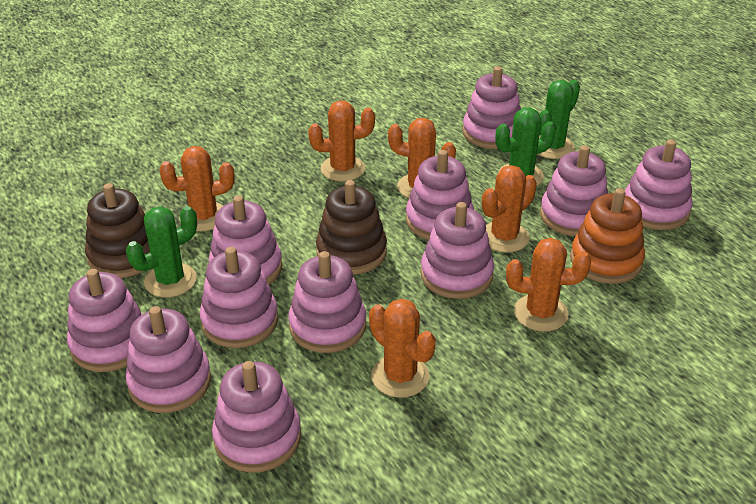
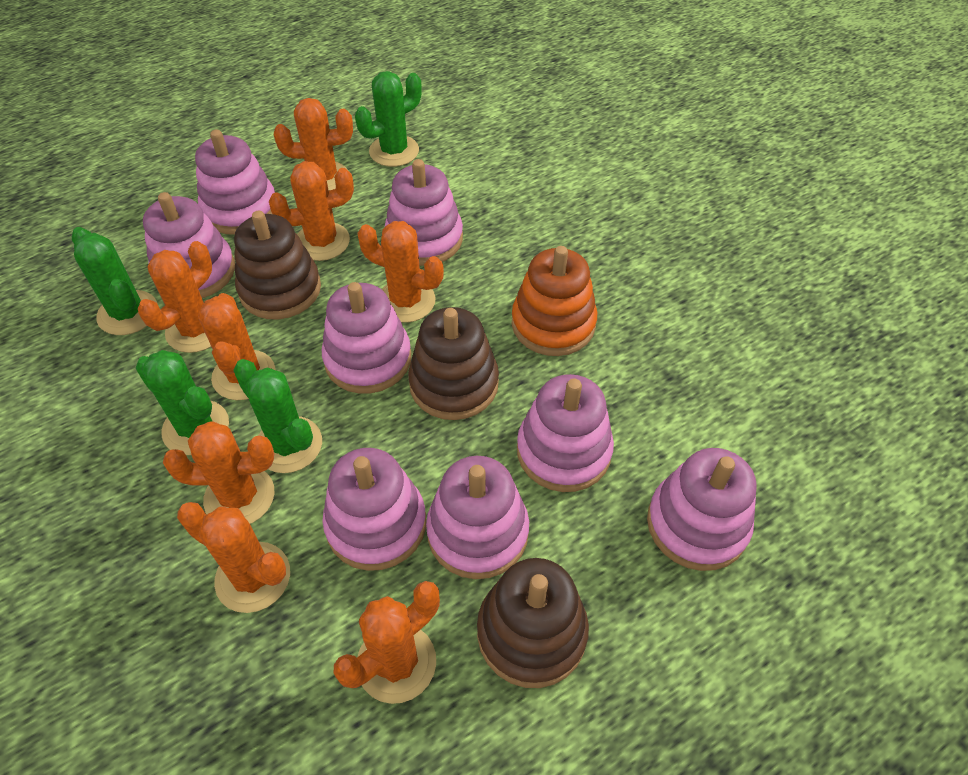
brown stacking toy: 2 -> 3
green cactus: 3 -> 4
orange cactus: 6 -> 8
pink stacking toy: 11 -> 8

